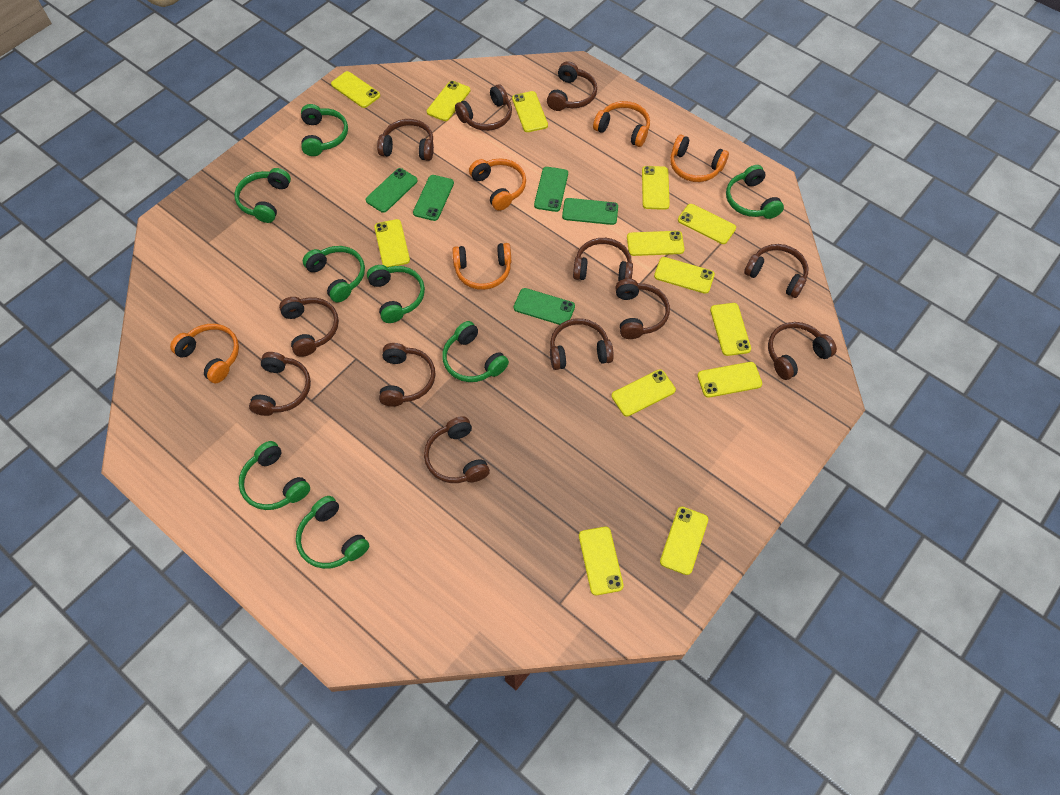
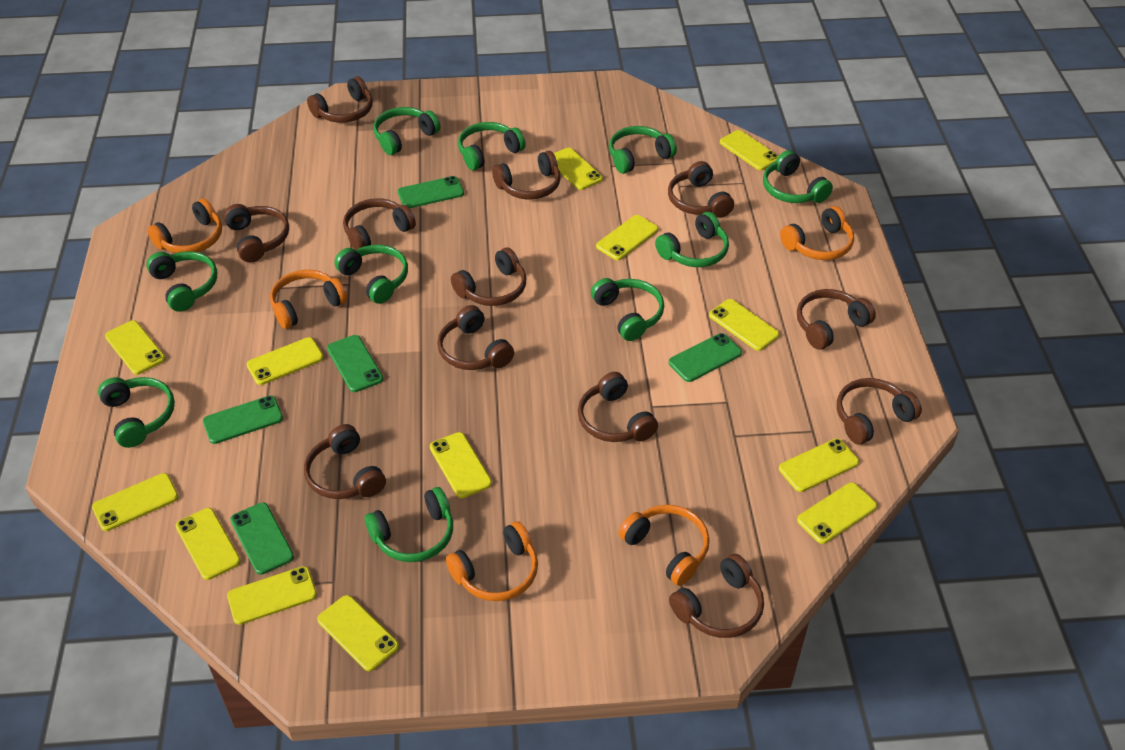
green headphones: 8 -> 10

